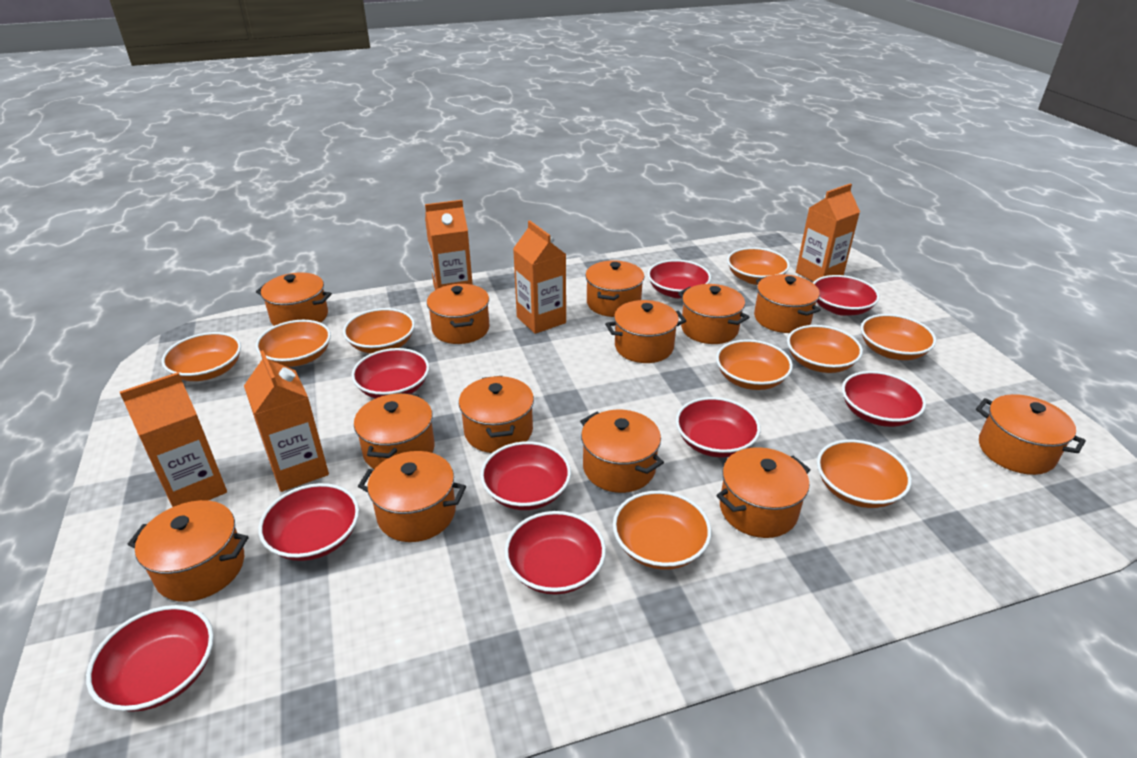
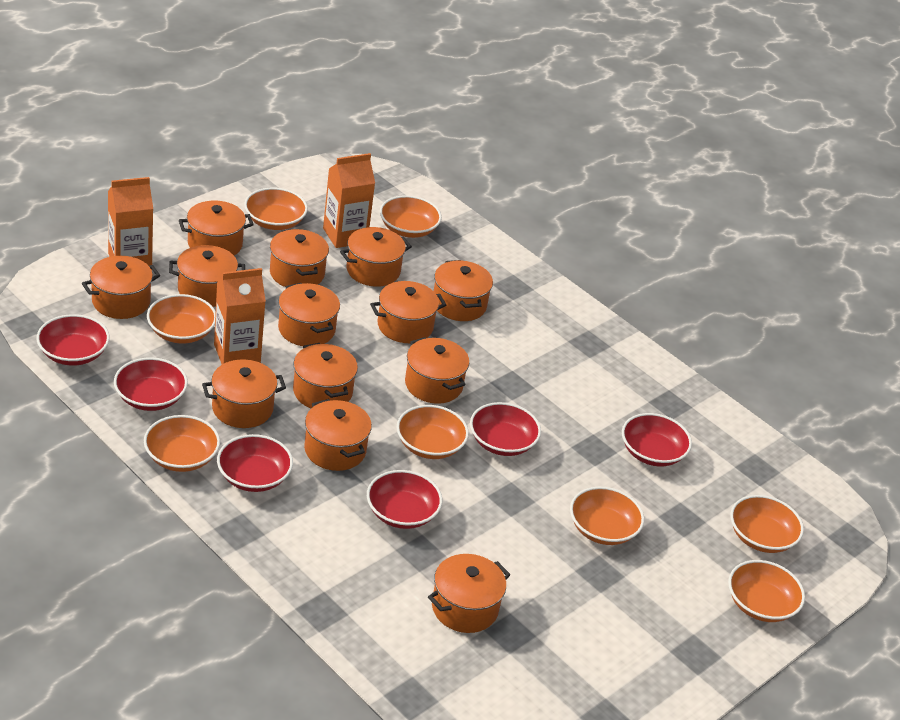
orange bowl: 9 -> 8
orange carton: 5 -> 3
red bowl: 9 -> 6

